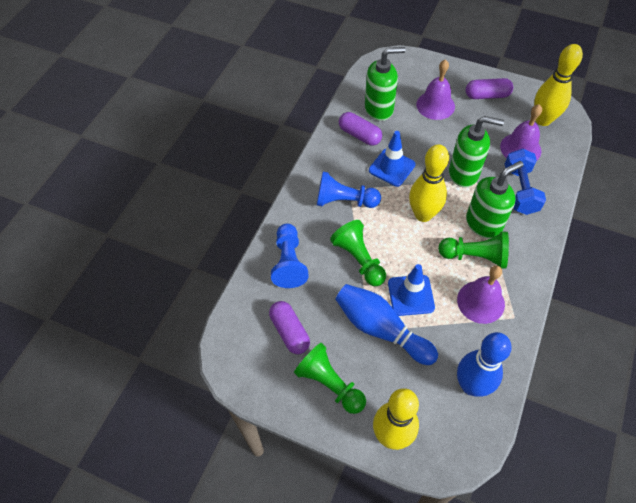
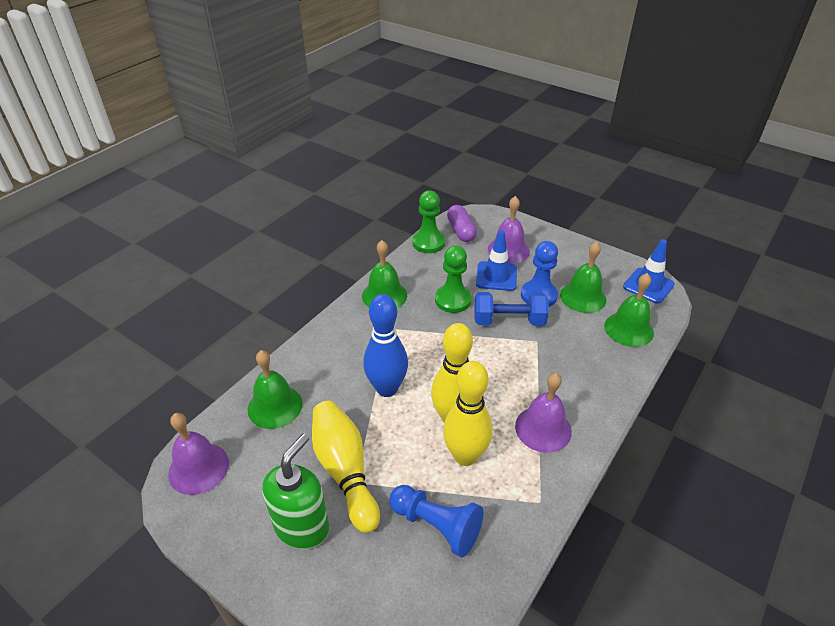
blue bowling pin: 2 -> 1
green bell: 0 -> 4
green pawn: 3 -> 2
green soap dispenser: 3 -> 1
purple capsule: 3 -> 1

